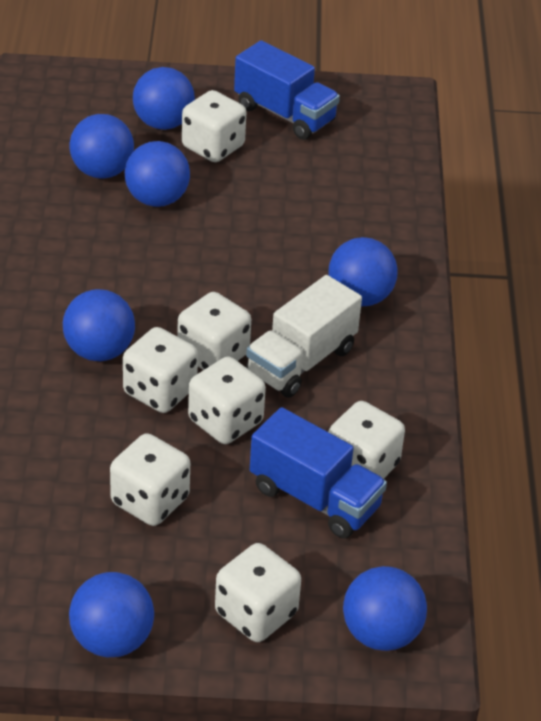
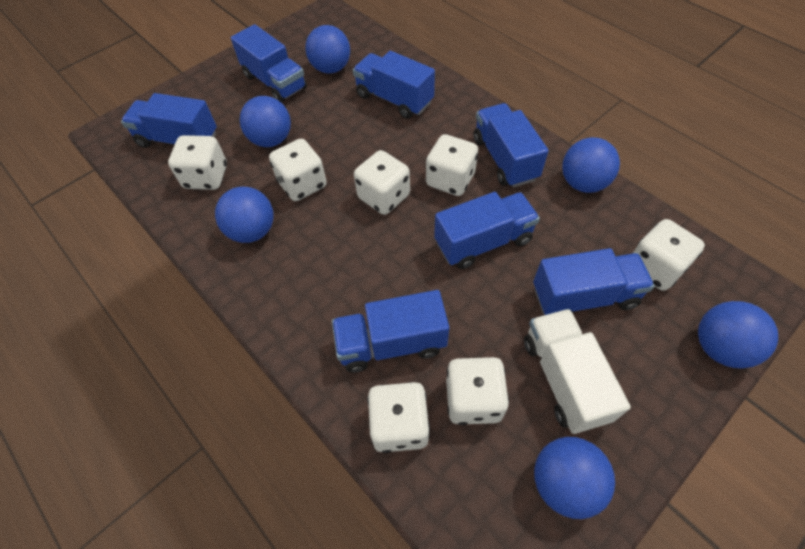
blue ball: 7 -> 6
blue truck: 2 -> 7

